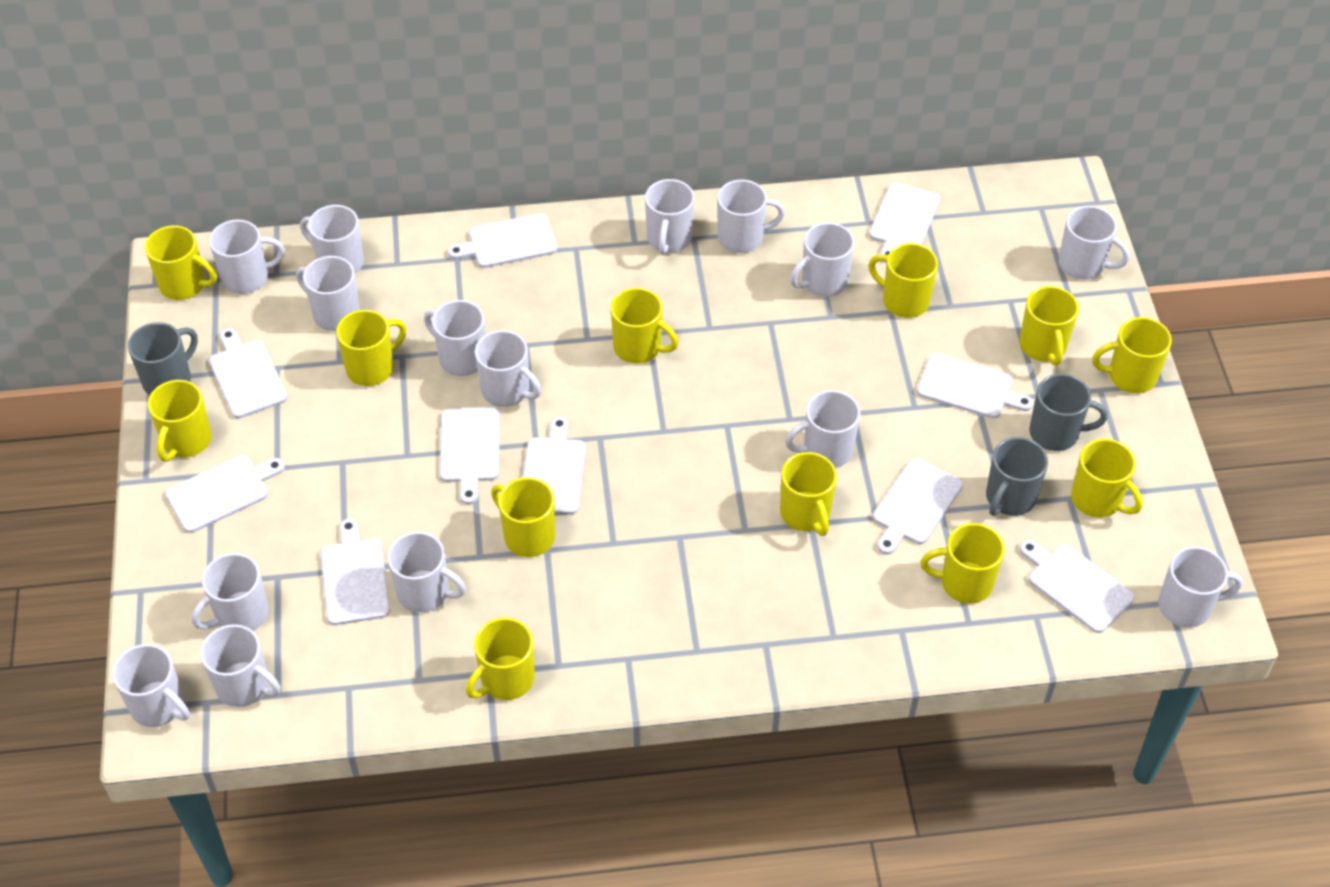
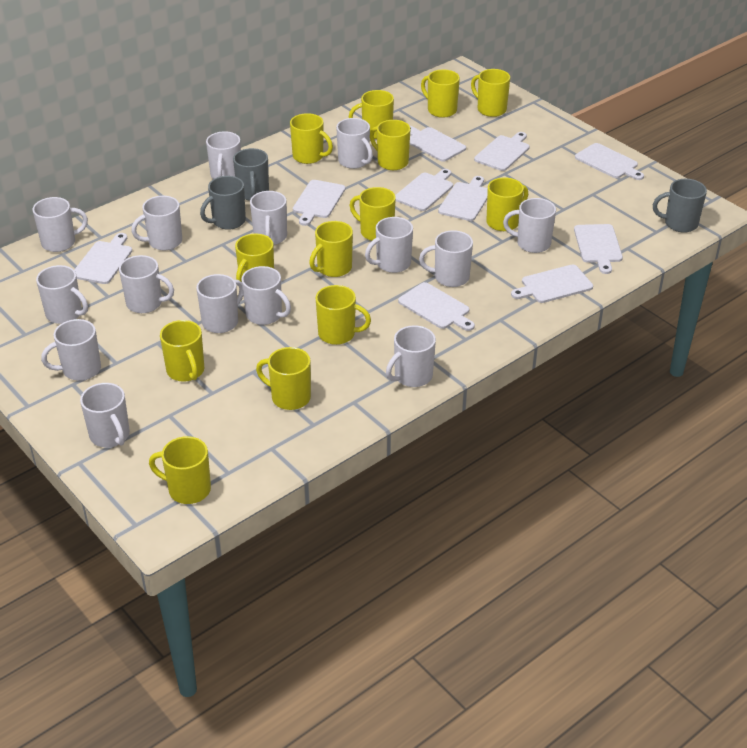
yellow mug: 12 -> 13

